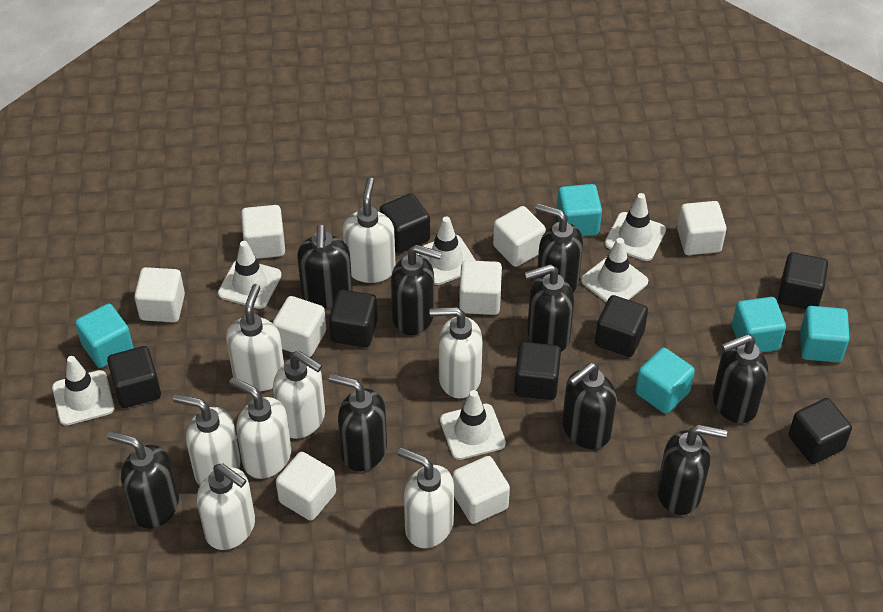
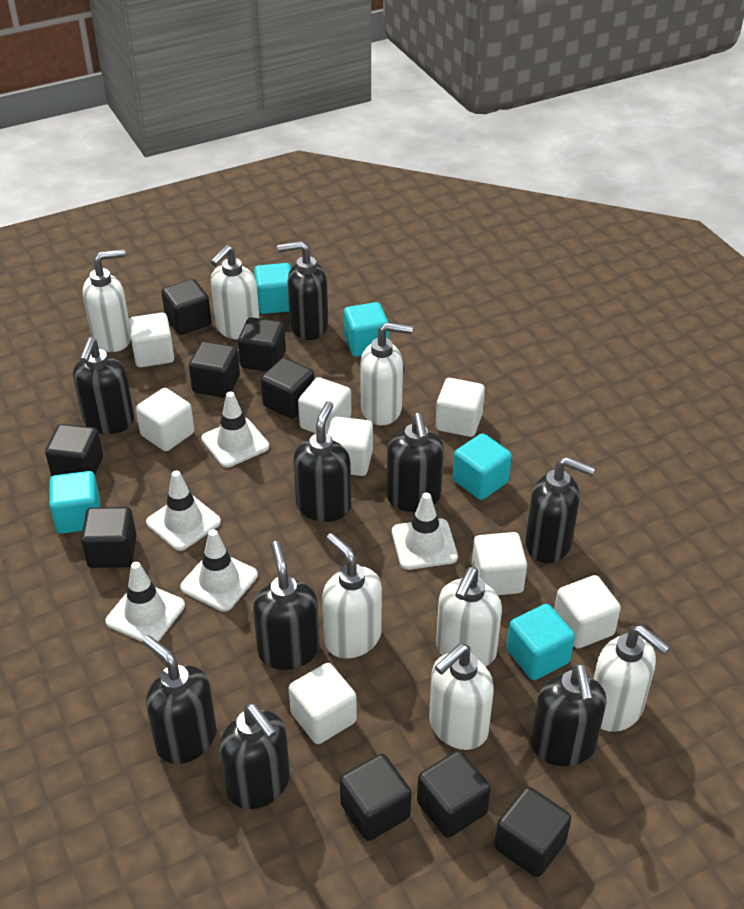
black cube: 7 -> 9
white soap dispenser: 8 -> 7
white traffic cone: 6 -> 5

